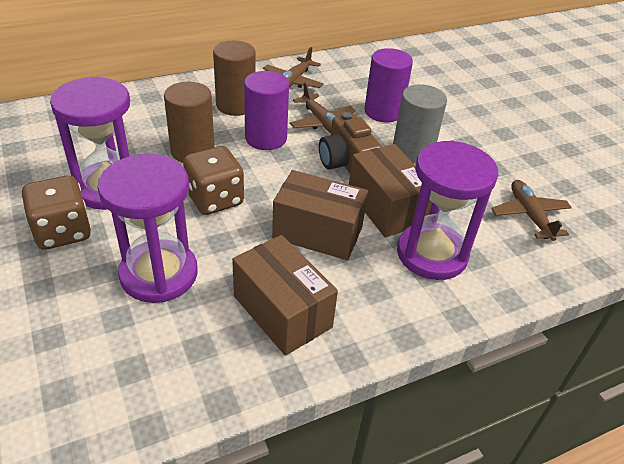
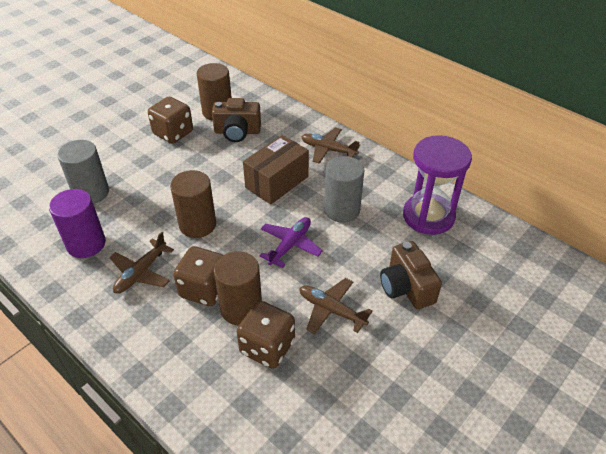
brown box: 3 -> 1
brown camera: 1 -> 2
brown cylinder: 2 -> 3
brown dice: 2 -> 3
grey cylinder: 1 -> 2
purple cylinder: 2 -> 1
purple hourglass: 3 -> 1
purple plane: 0 -> 1

